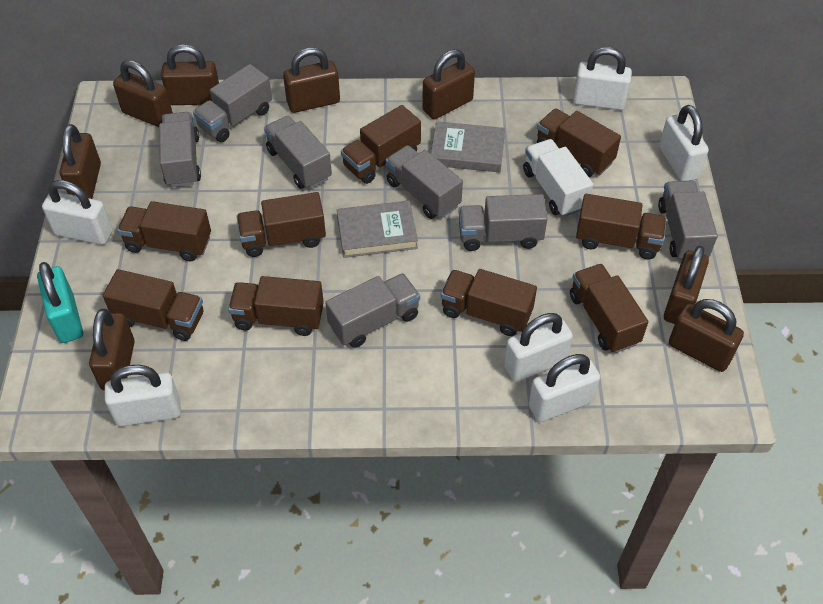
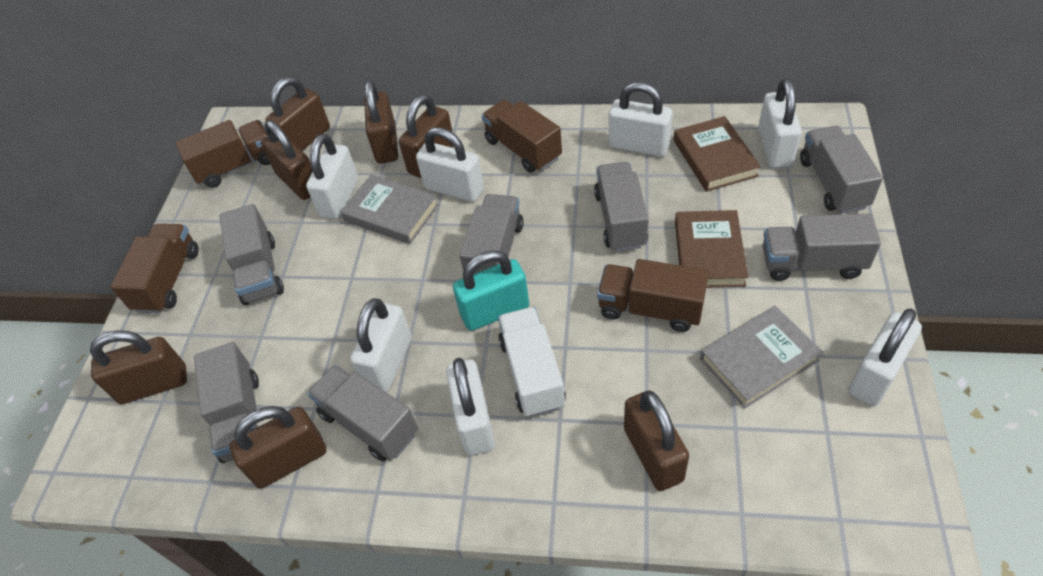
brown book: 0 -> 2
brown padlock: 8 -> 7
brown truck: 9 -> 4
white padlock: 6 -> 7

